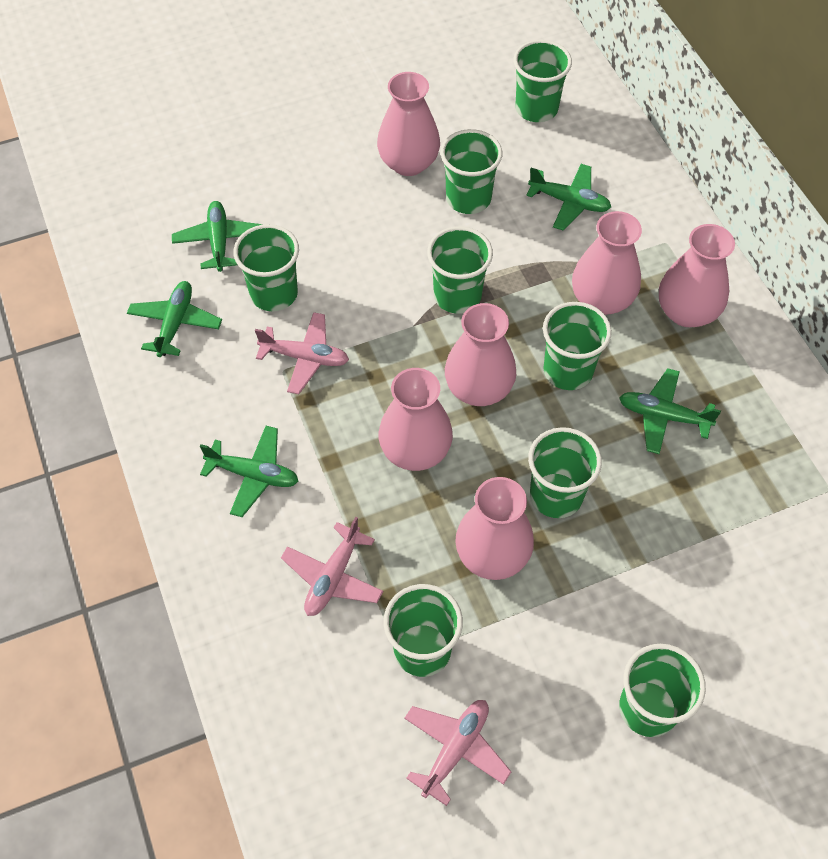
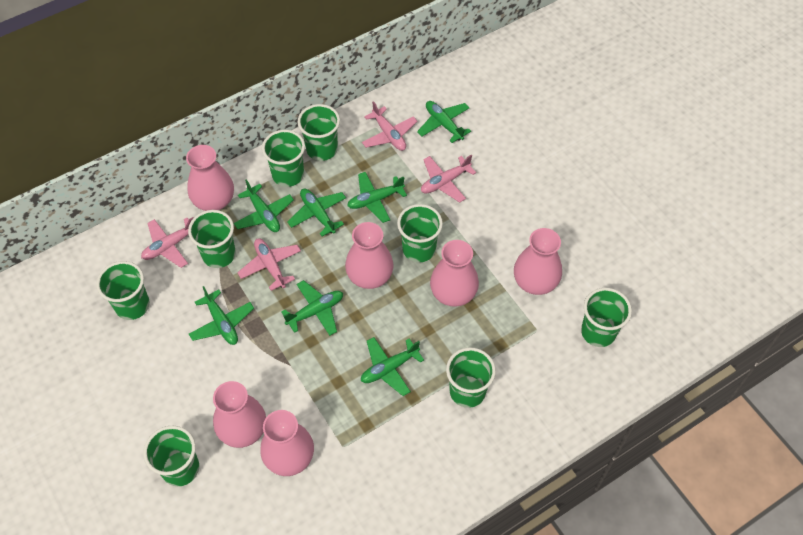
green plane: 5 -> 7
pink plane: 3 -> 4

